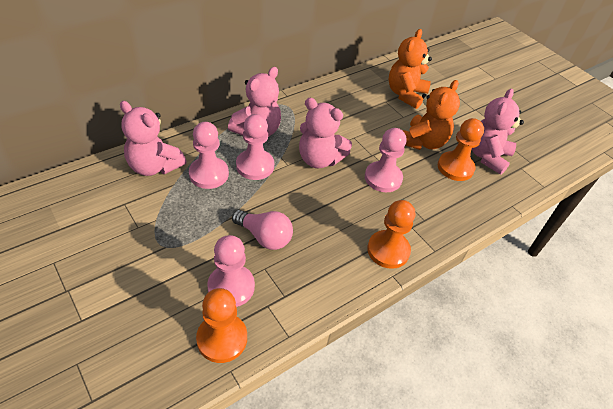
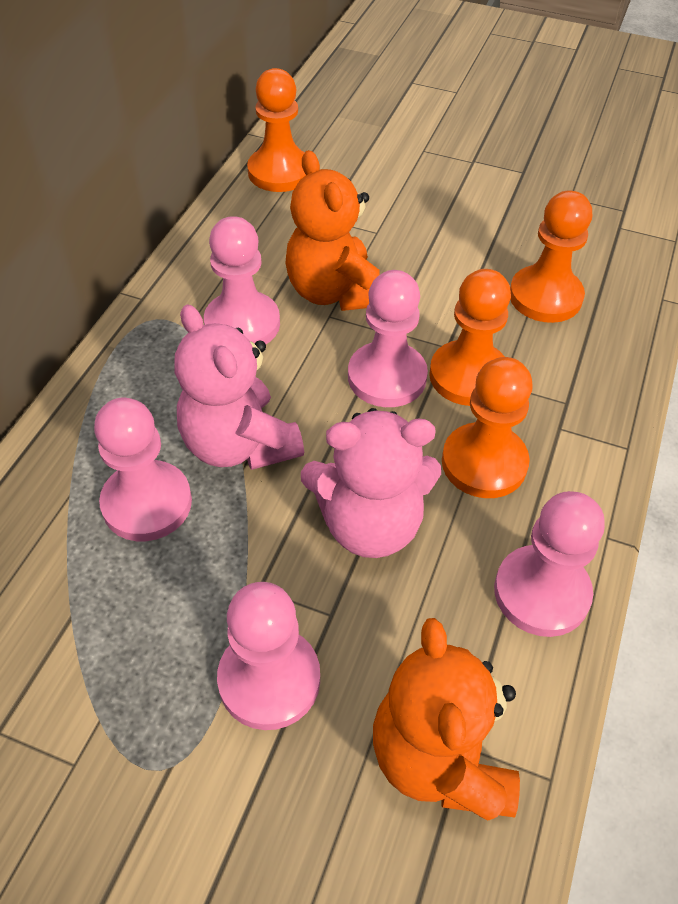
orange pawn: 3 -> 4
pink light bulb: 1 -> 0
pink pawn: 4 -> 5
pink teddy bear: 4 -> 2

